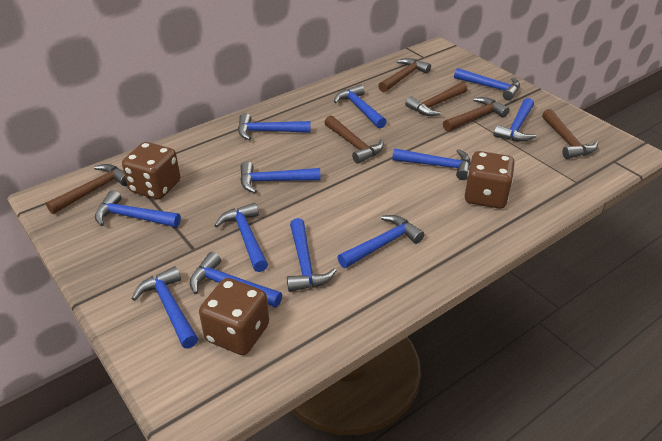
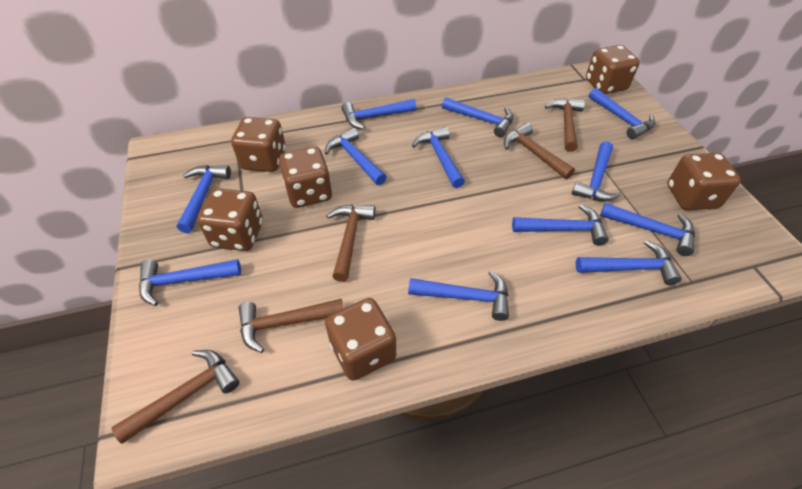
brown dice: 3 -> 6
brown hammer: 6 -> 5

